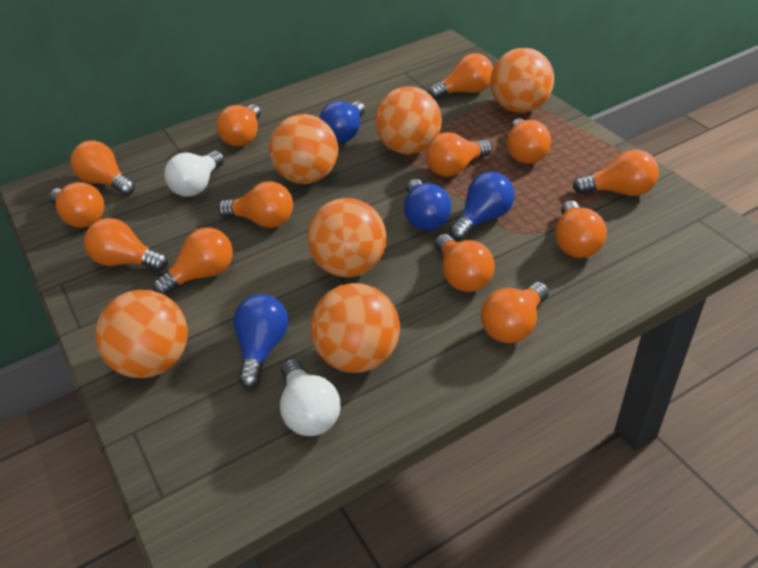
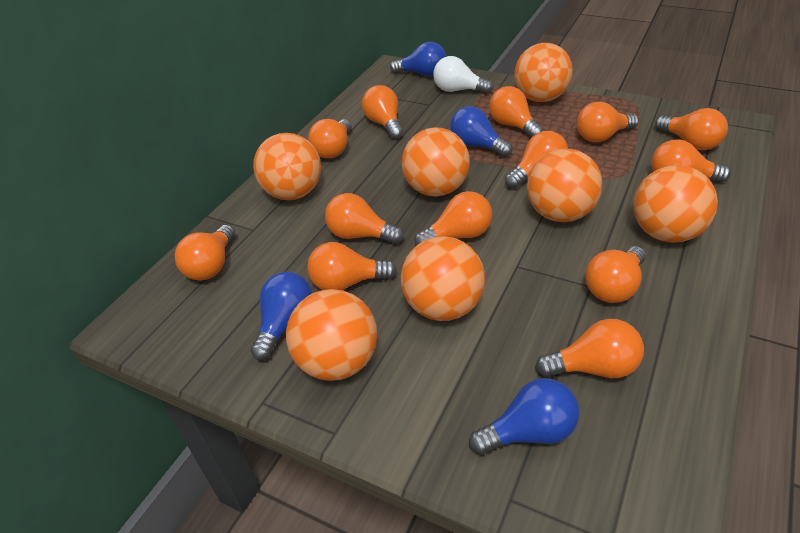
orange ball: 6 -> 7
white light bulb: 2 -> 1

